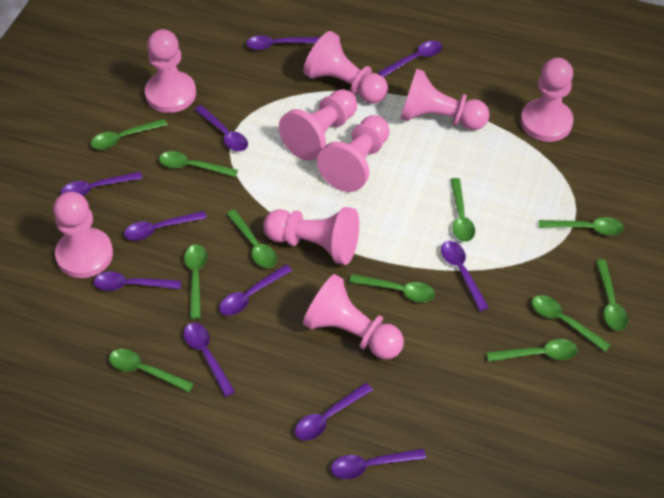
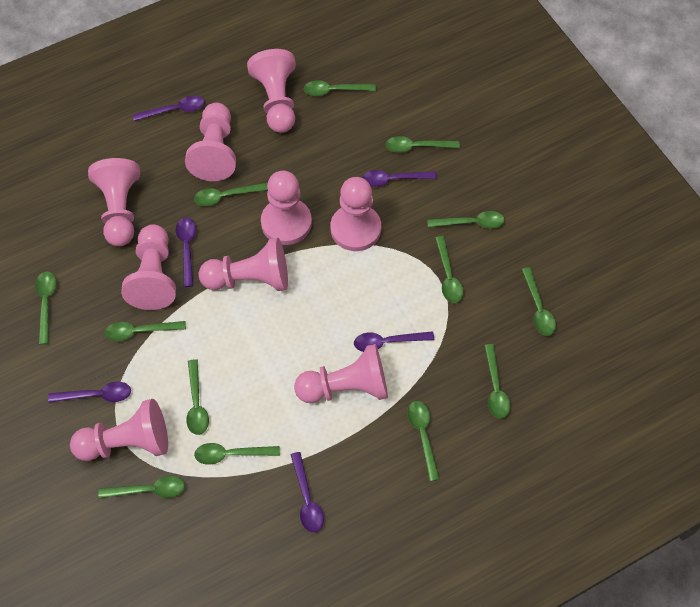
green spoon: 11 -> 13
purple spoon: 11 -> 6

